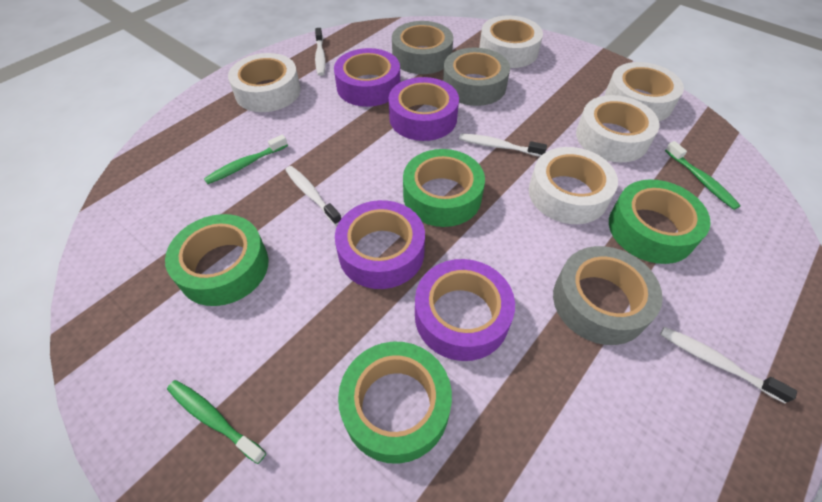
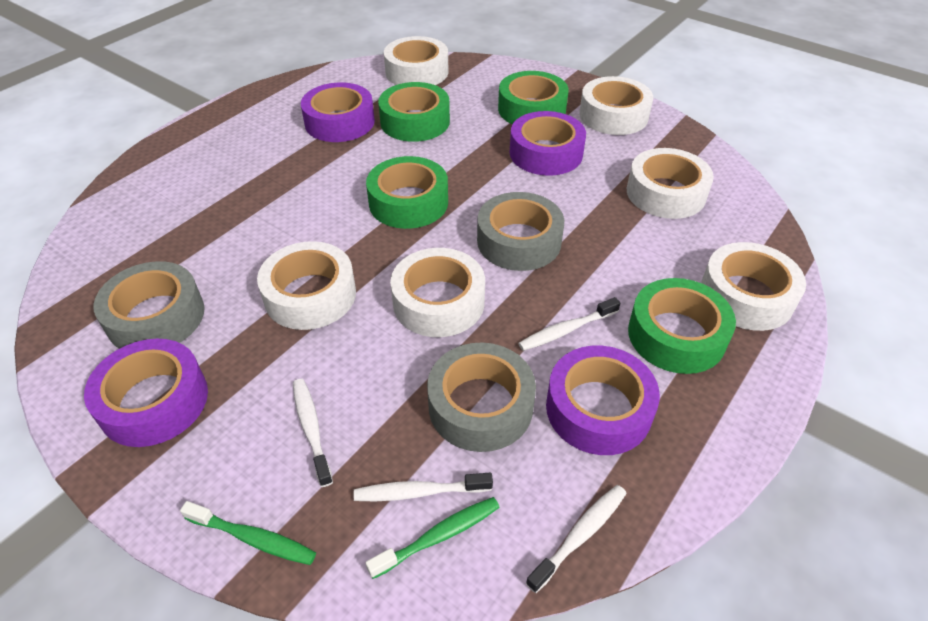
green toothbrush: 3 -> 2
white tape: 5 -> 6

